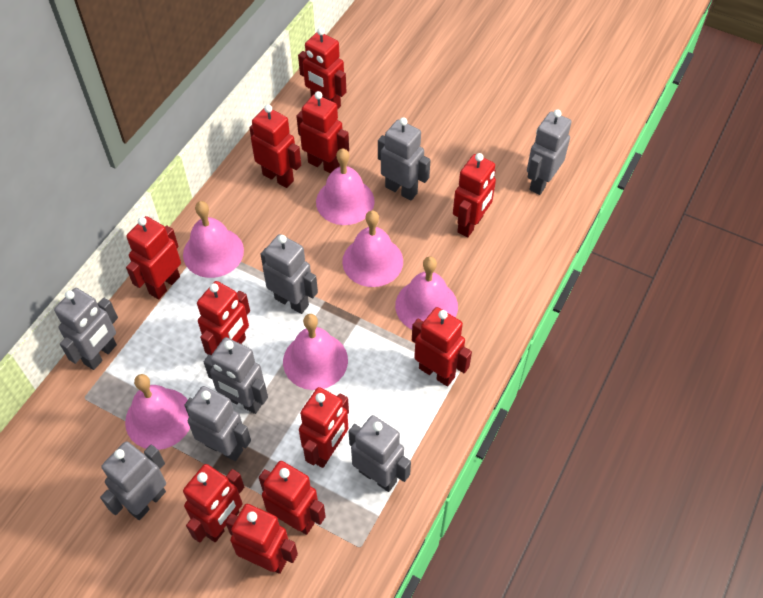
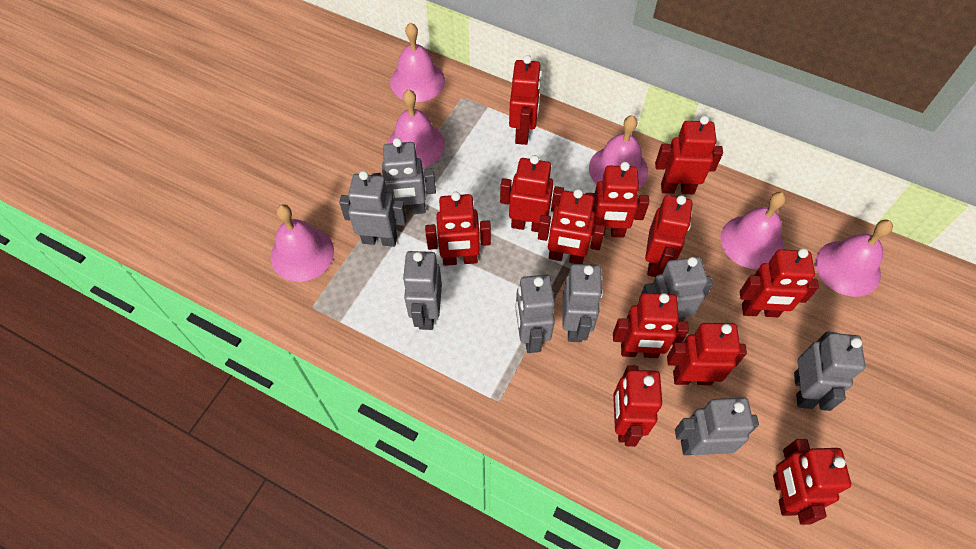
red robot: 11 -> 12

